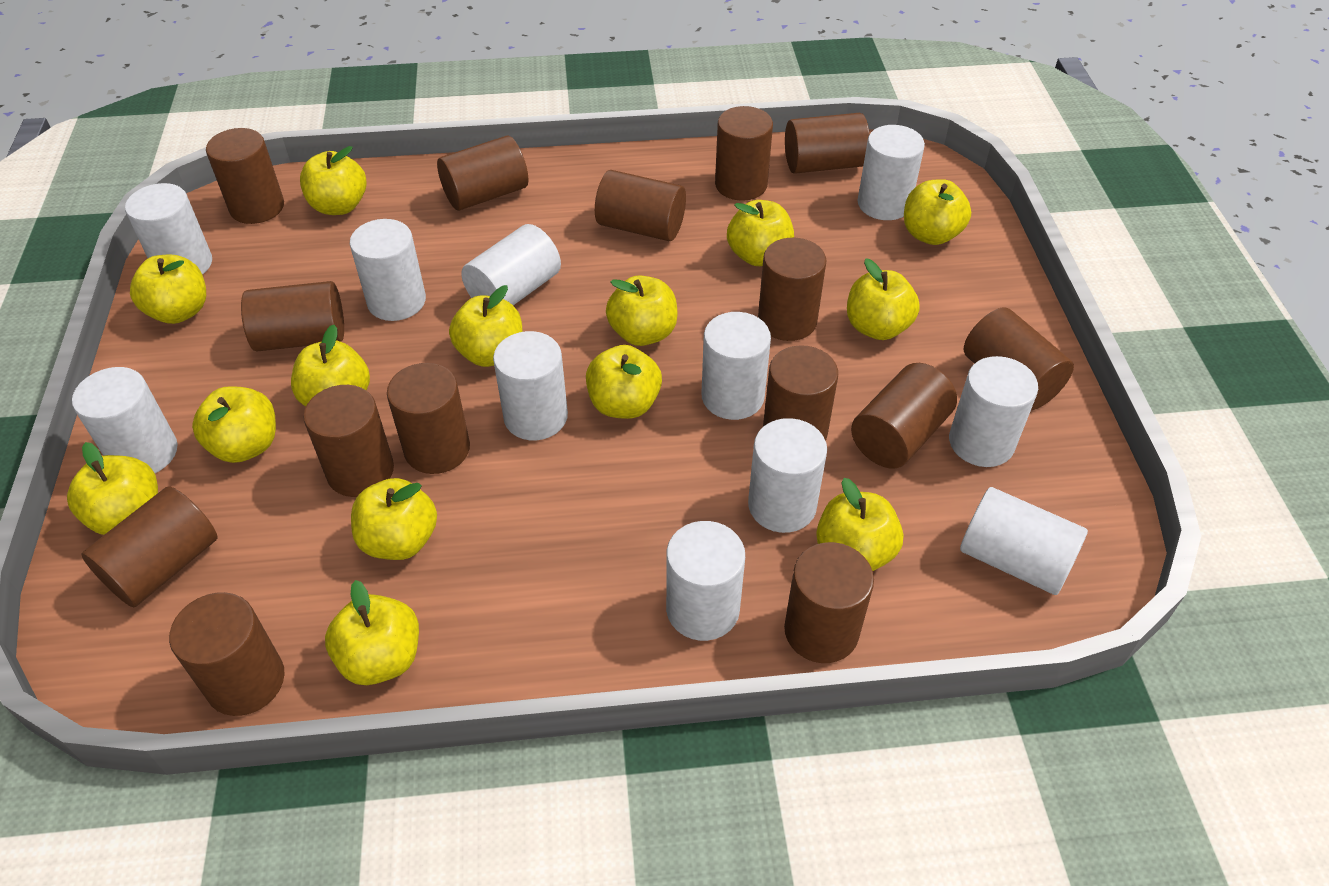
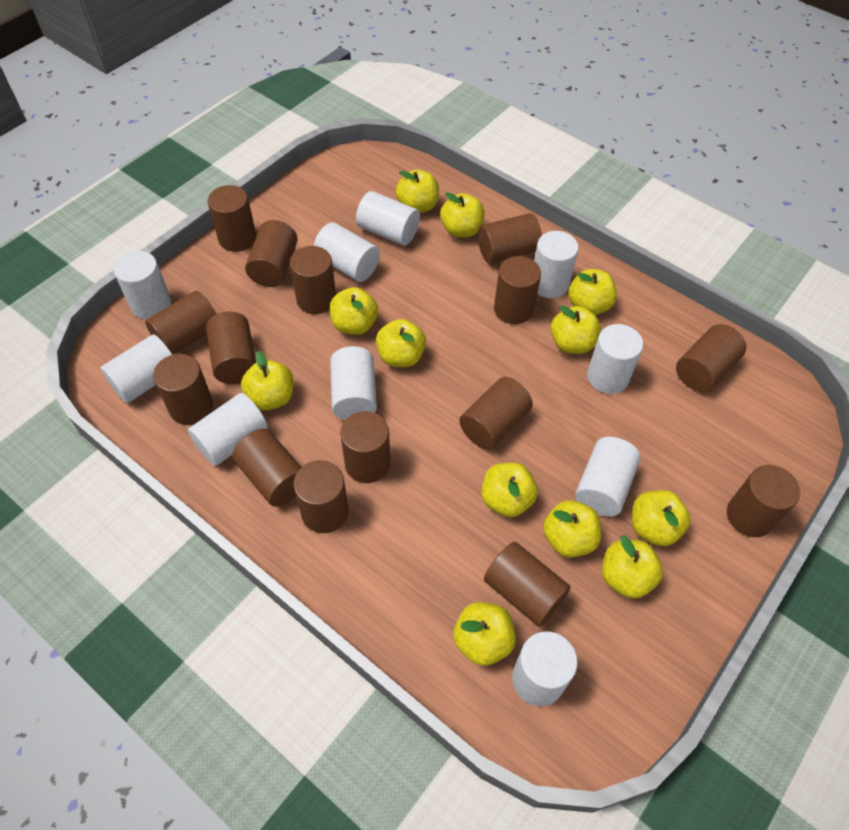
white cylinder: 11 -> 10
yellow apple: 14 -> 12

